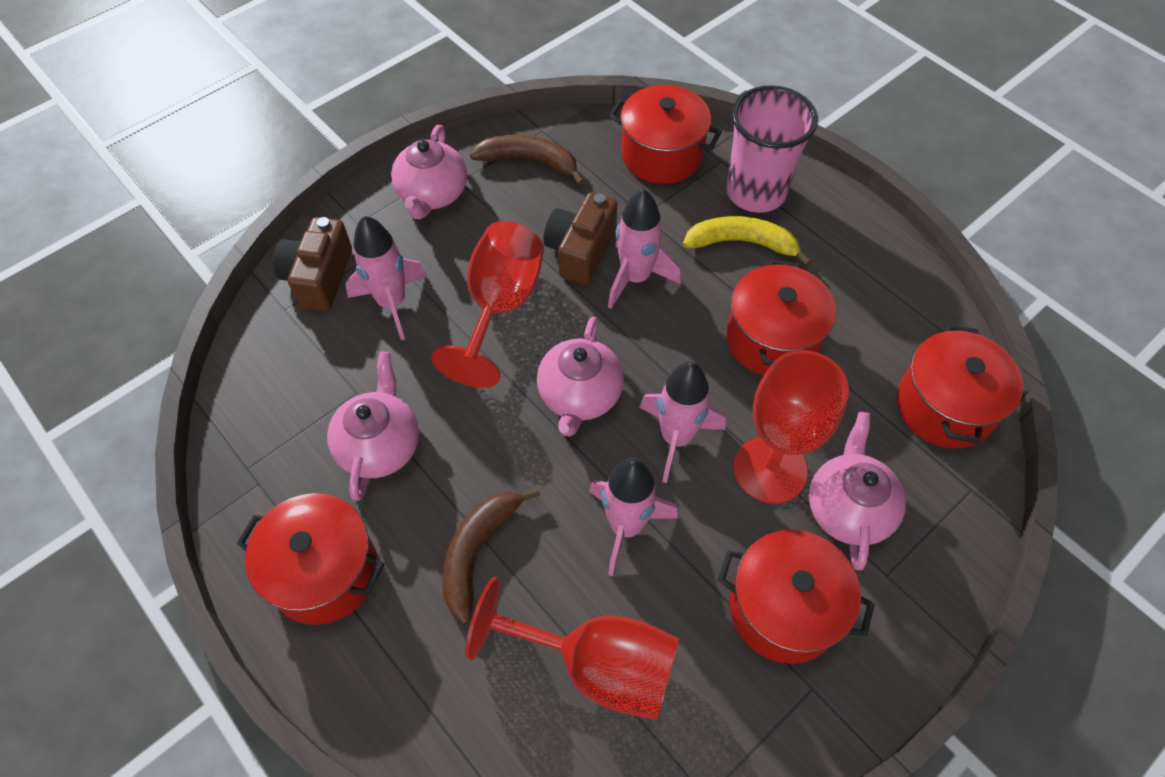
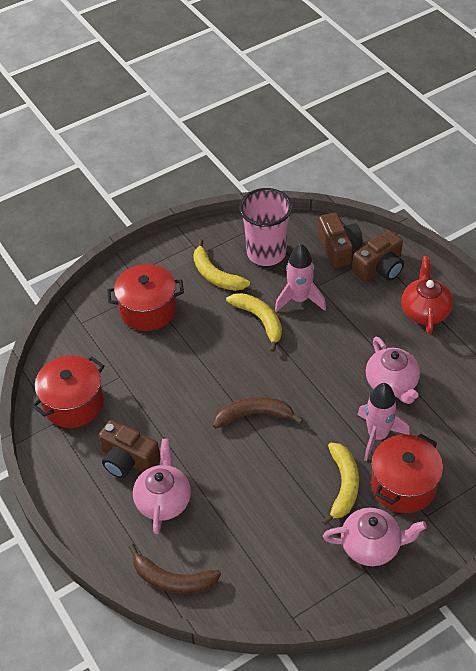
brown camera: 2 -> 3
pink rocket: 4 -> 2
pink teapot: 4 -> 3
red goblet: 3 -> 0
red pot: 5 -> 3
red teapot: 0 -> 1
yellow banana: 1 -> 3

